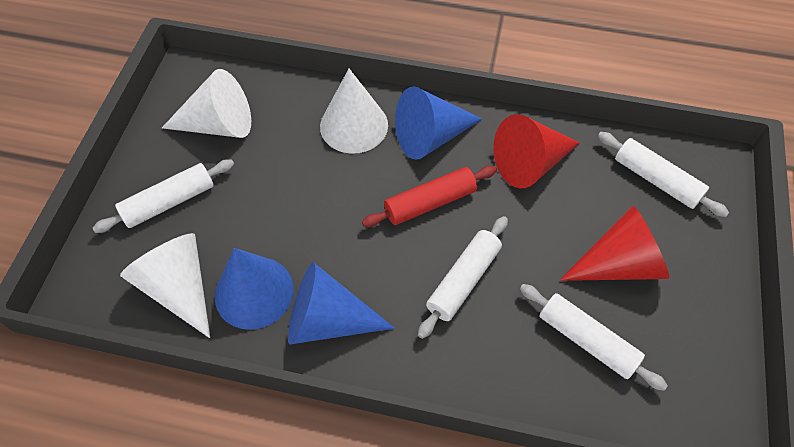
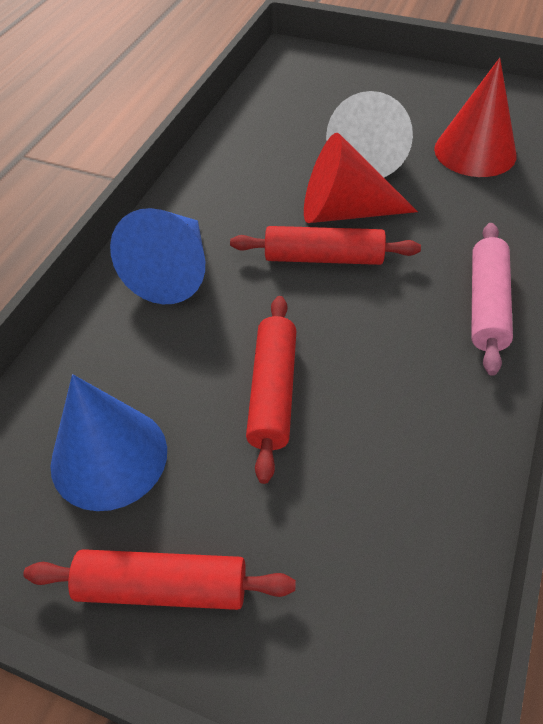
blue cone: 3 -> 2
pink rolling pin: 0 -> 1
red rolling pin: 1 -> 3
white cone: 3 -> 1
white rolling pin: 4 -> 0

